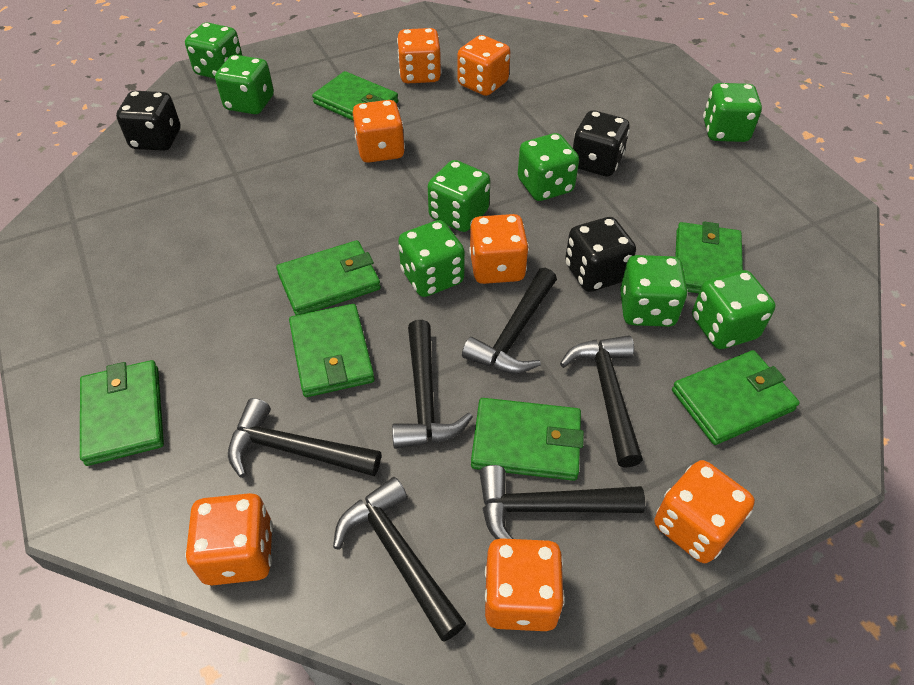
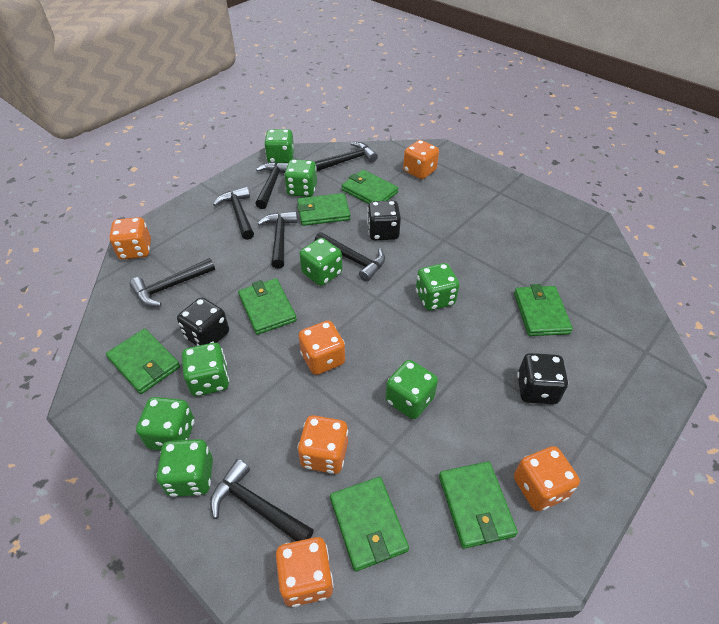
black hammer: 6 -> 7
orange dice: 7 -> 6

